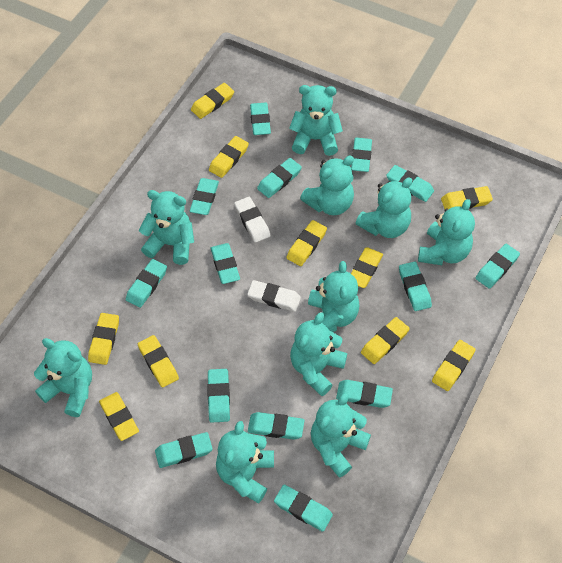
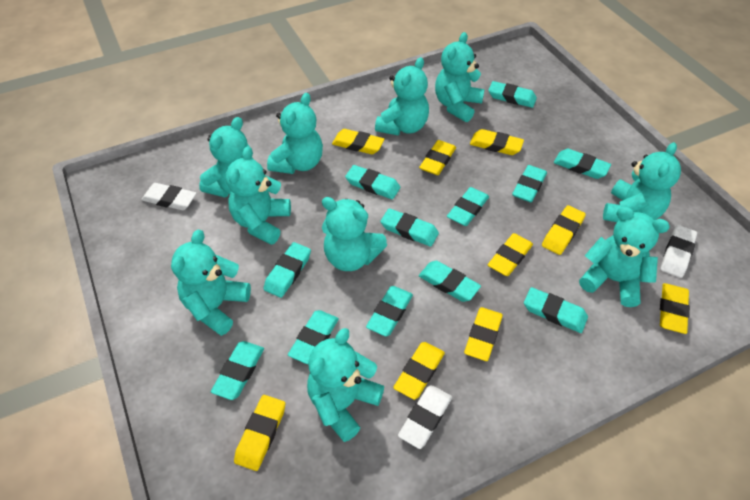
turquoise eraser: 14 -> 12
white eraser: 2 -> 3
yellow eraser: 10 -> 9

